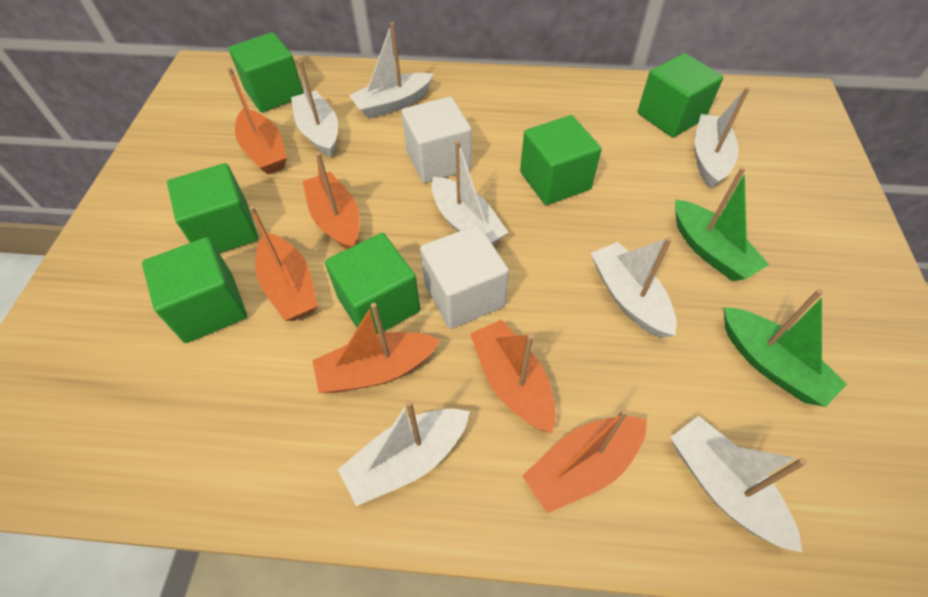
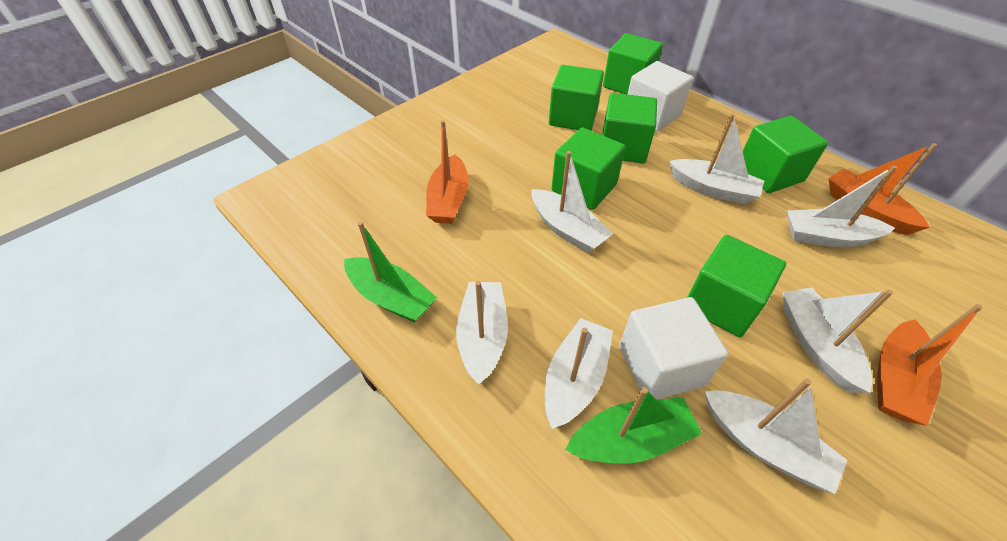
orange boat: 6 -> 3

